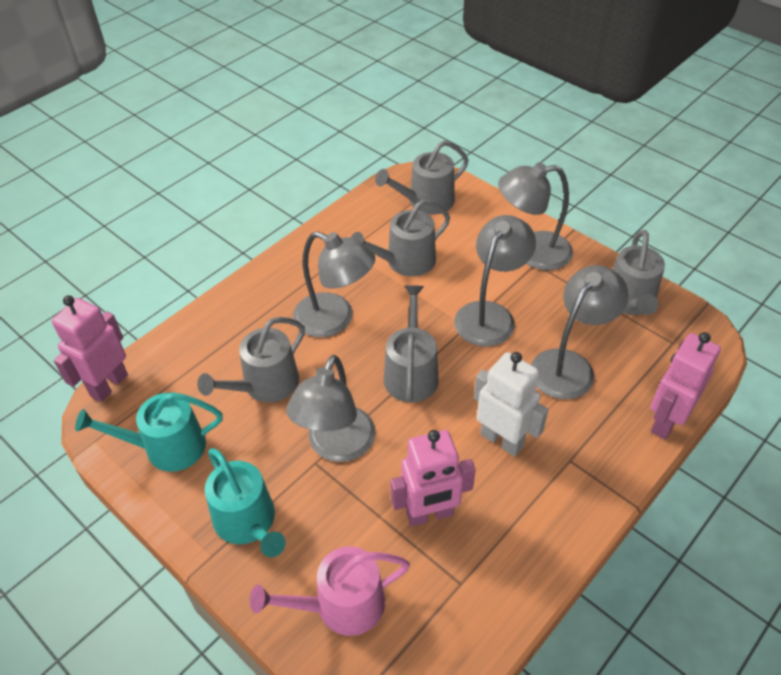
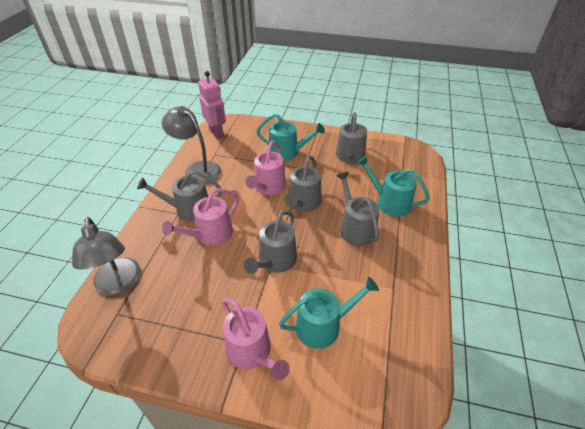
grey lamp: 5 -> 2
pink robot: 3 -> 1
pink watering can: 1 -> 3
turquoise watering can: 2 -> 3
white robot: 1 -> 0

